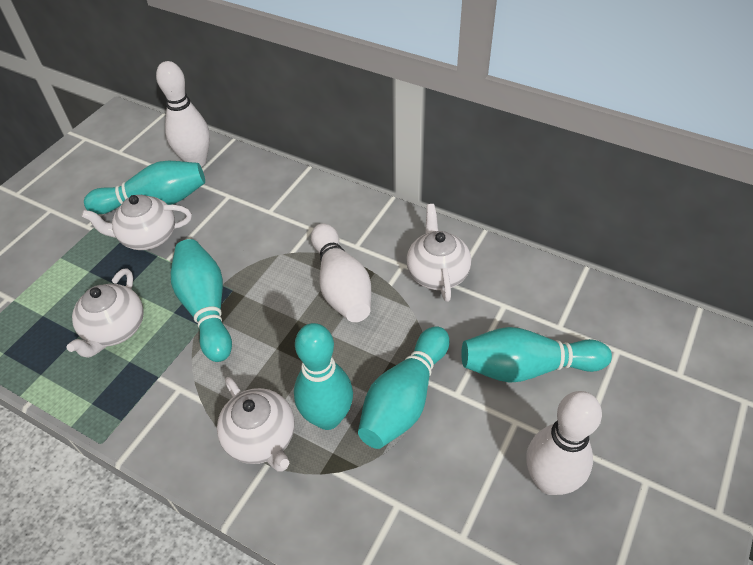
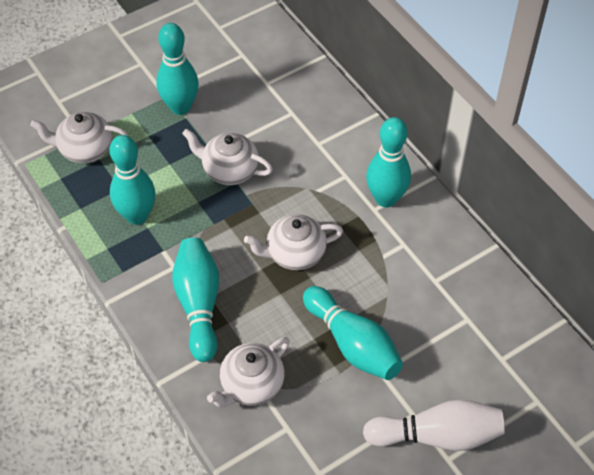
white bowling pin: 3 -> 1

